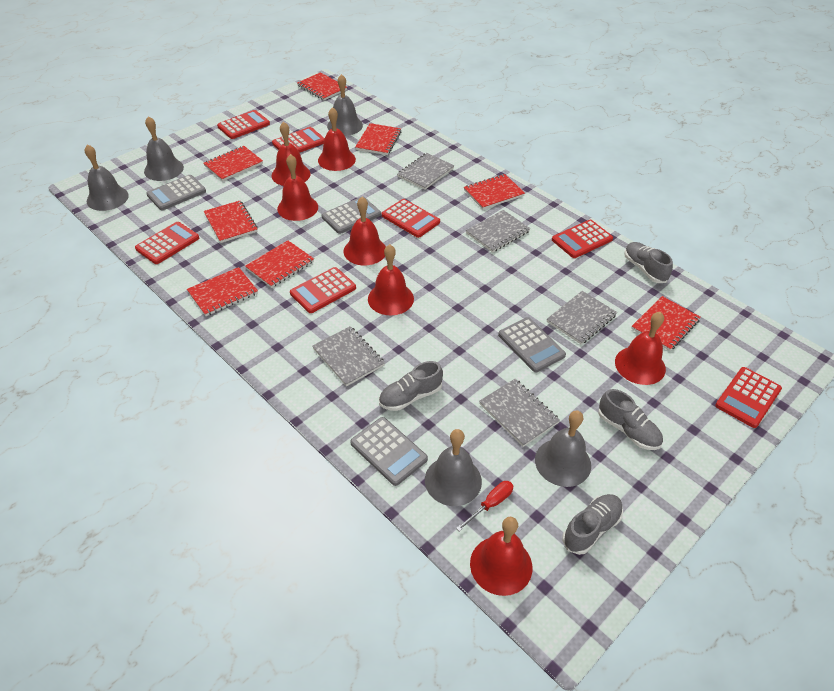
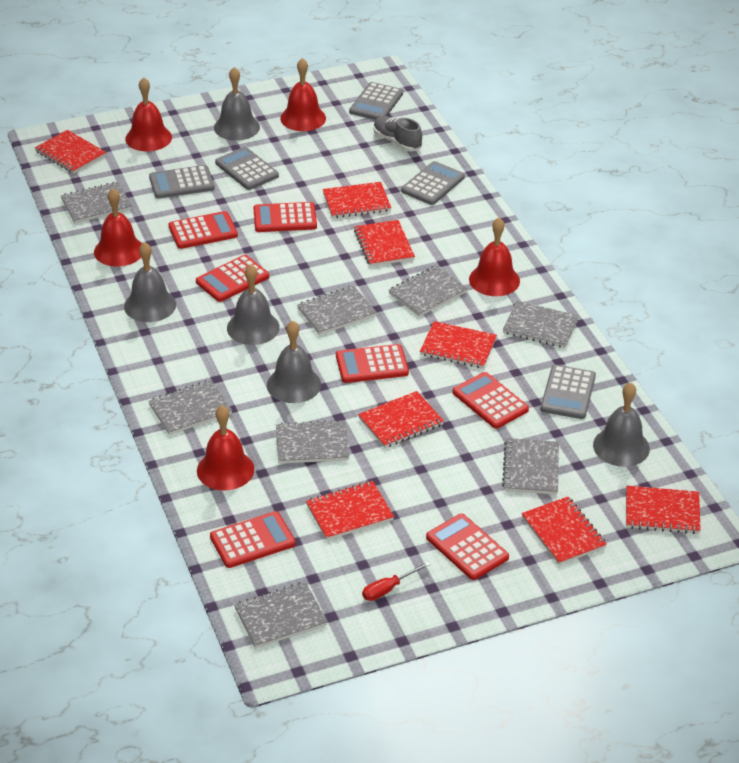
grey calculator: 4 -> 5
grey notebook: 5 -> 8
grey shoe: 4 -> 1
red bell: 7 -> 5

